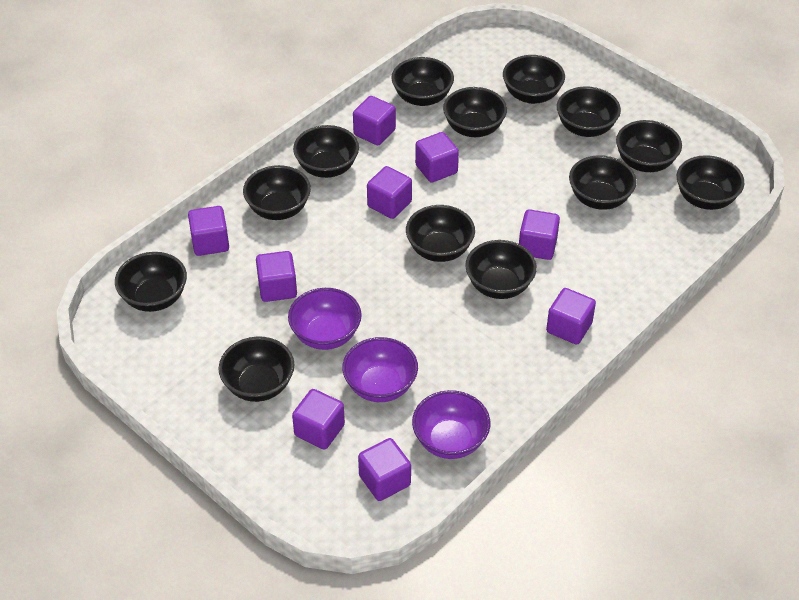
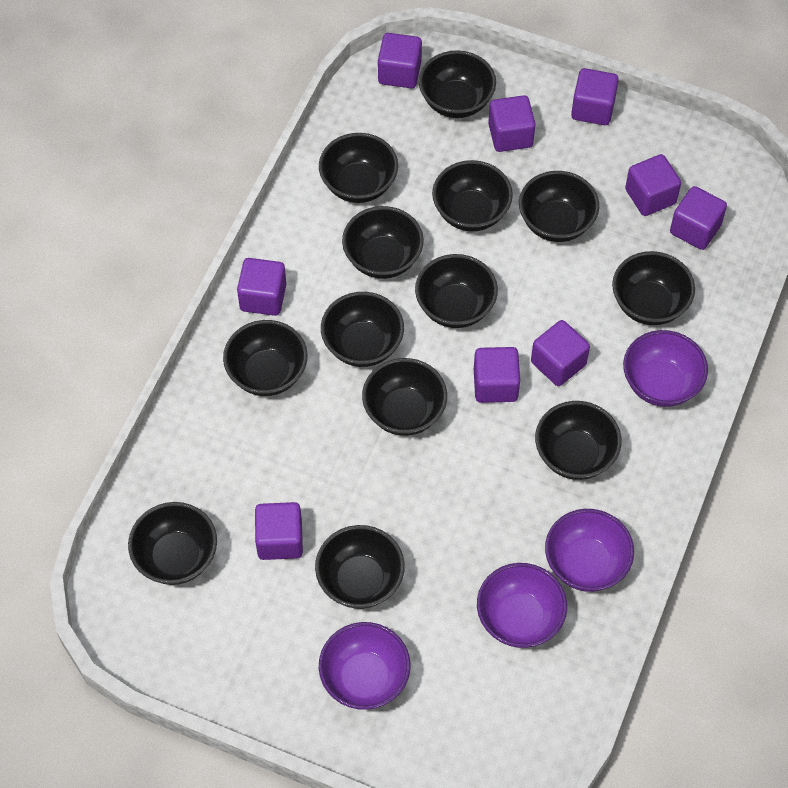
purple bowl: 3 -> 4

